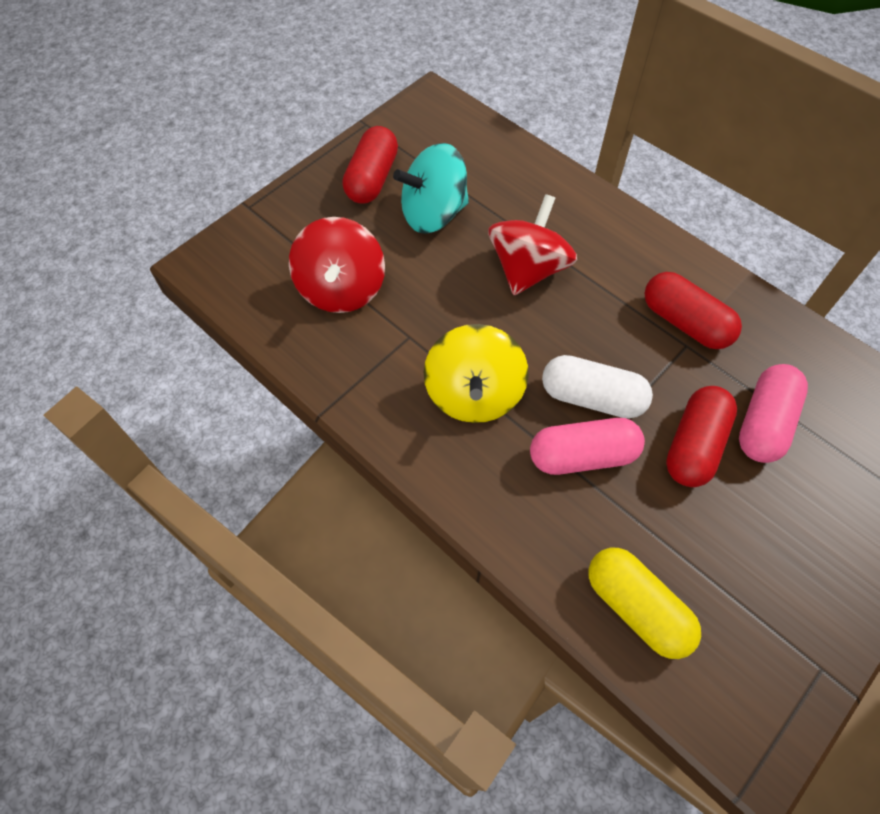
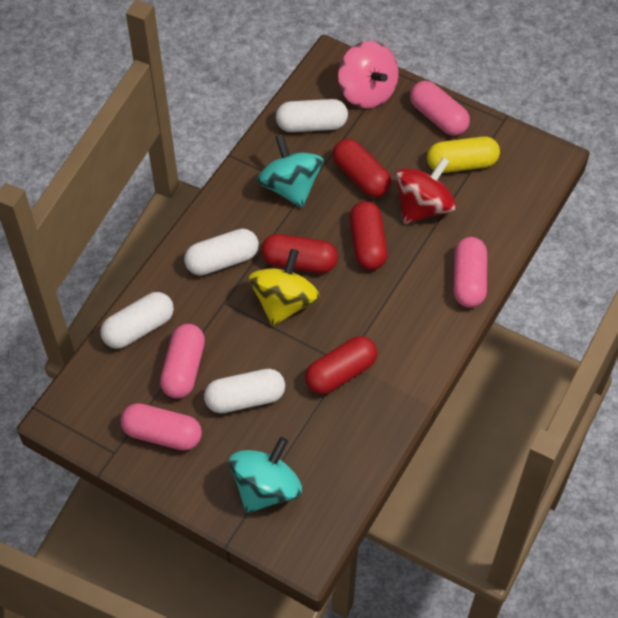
pink capsule: 2 -> 4
pink spinning top: 0 -> 1
red capsule: 3 -> 4
red spinning top: 2 -> 1
turquoise spinning top: 1 -> 2
white capsule: 1 -> 4

